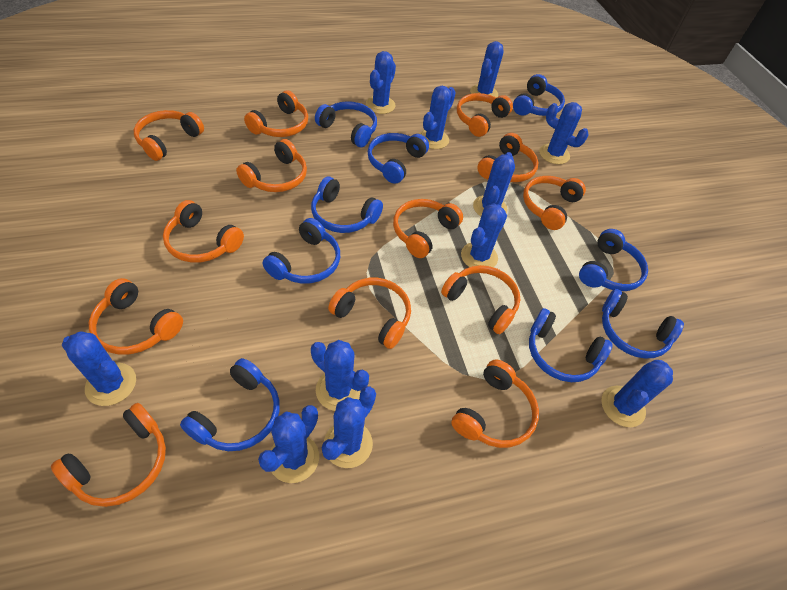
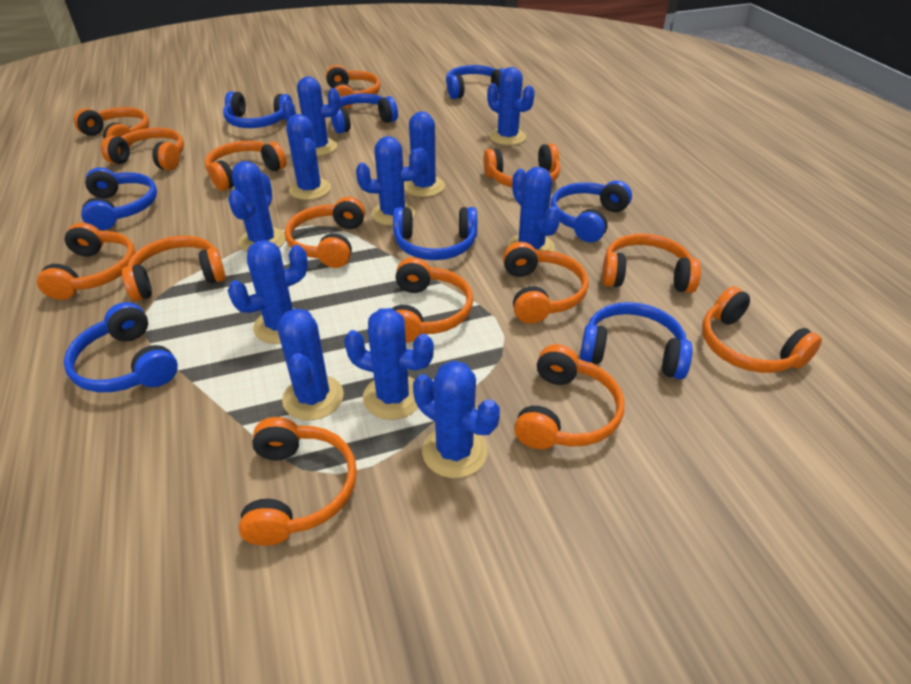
blue headphones: 9 -> 8
orange headphones: 13 -> 14

